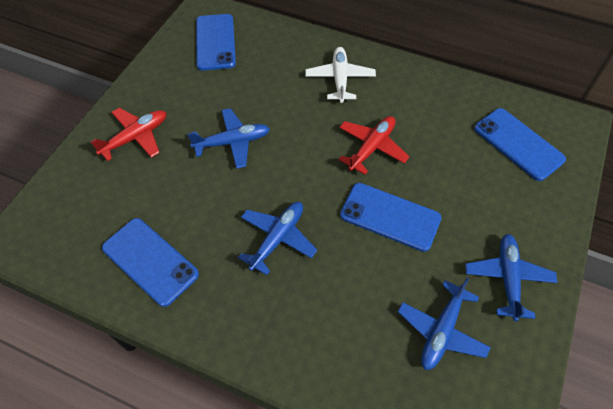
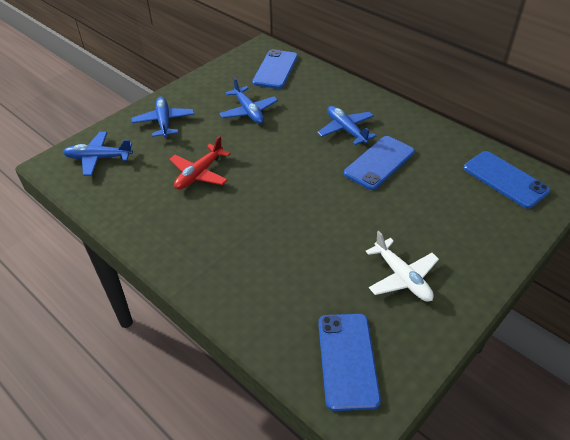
red plane: 2 -> 1

